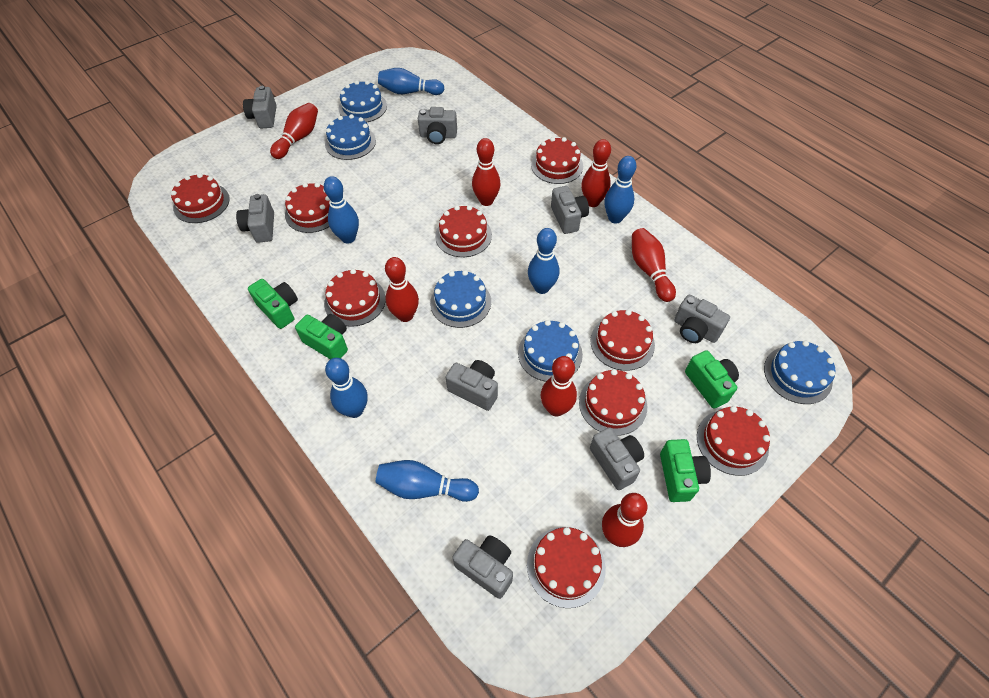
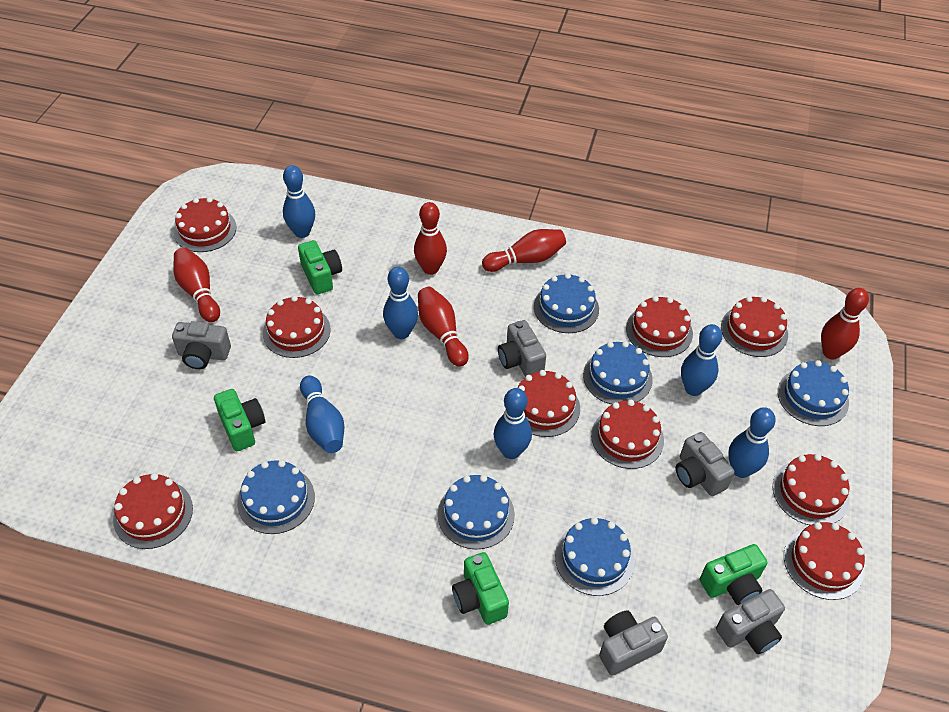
blue cake: 5 -> 6
grey camera: 8 -> 5
red bowling pin: 7 -> 5

